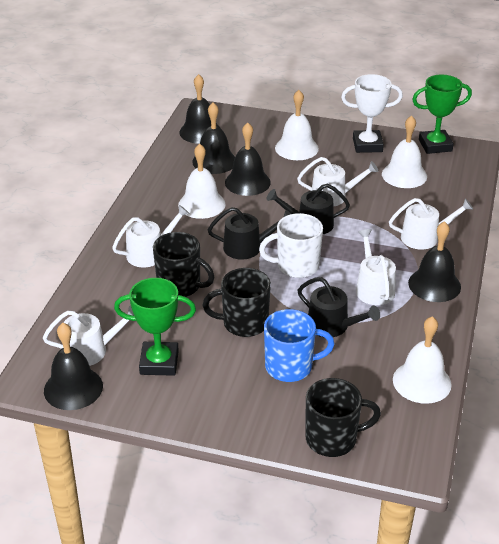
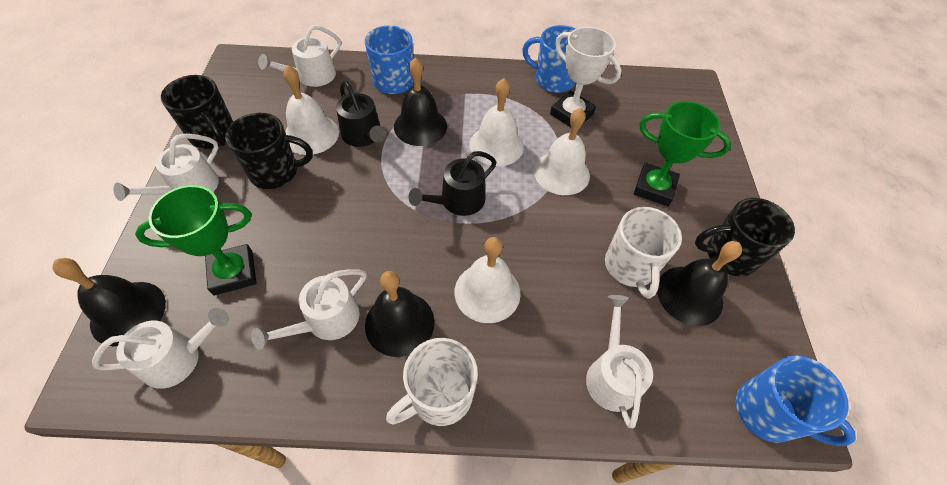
black bell: 5 -> 4
black watering can: 3 -> 2
blue mug: 1 -> 3
white mug: 1 -> 2

